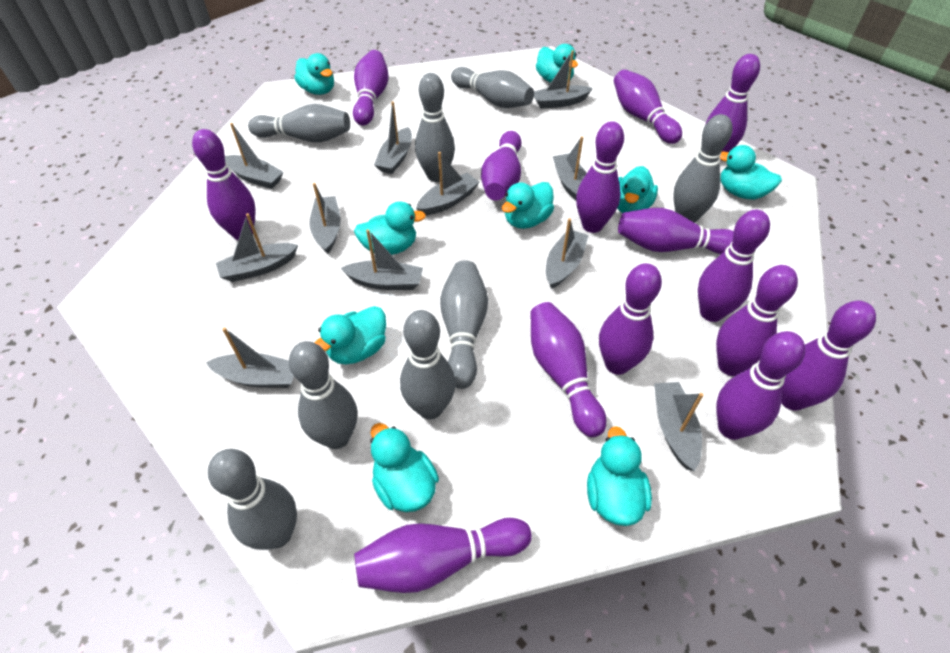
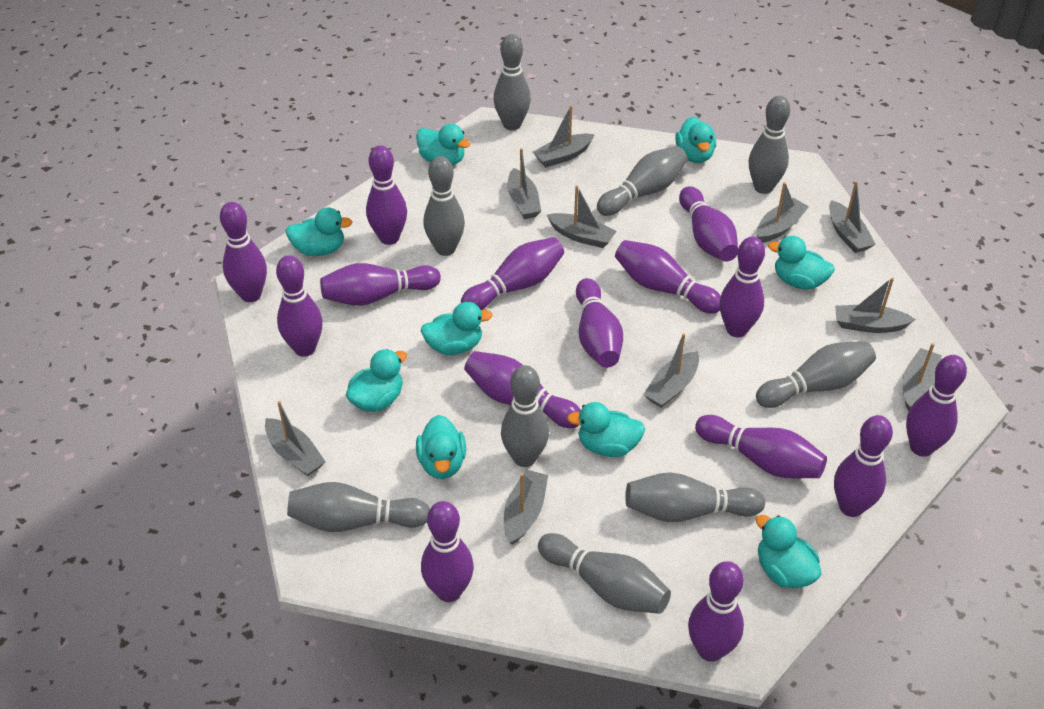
grey boat: 11 -> 10
grey bowling pin: 8 -> 9
purple bowling pin: 14 -> 15

